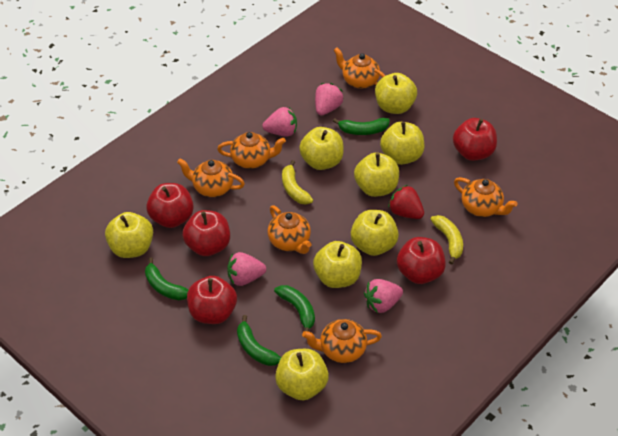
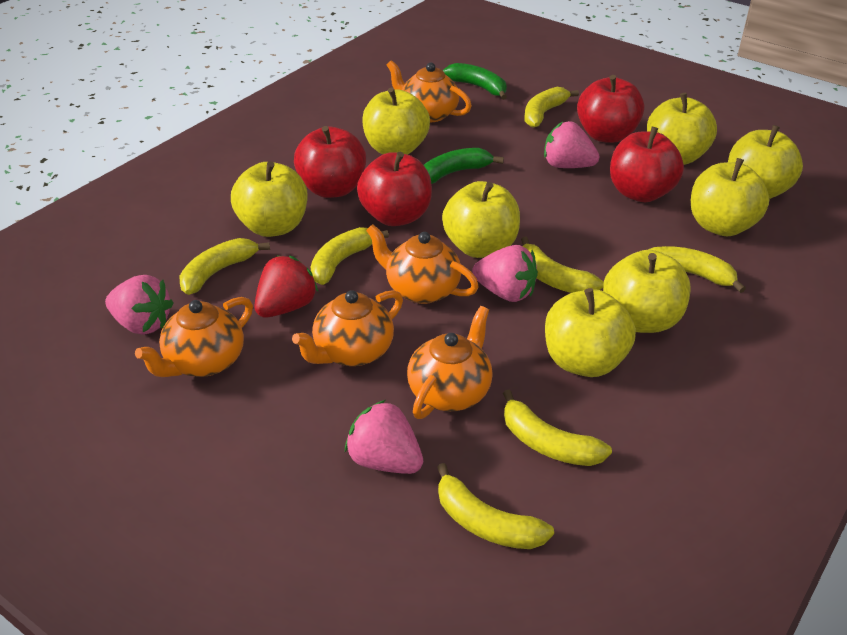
green banana: 4 -> 2
orange teapot: 6 -> 5
red apple: 5 -> 4
yellow banana: 2 -> 7

